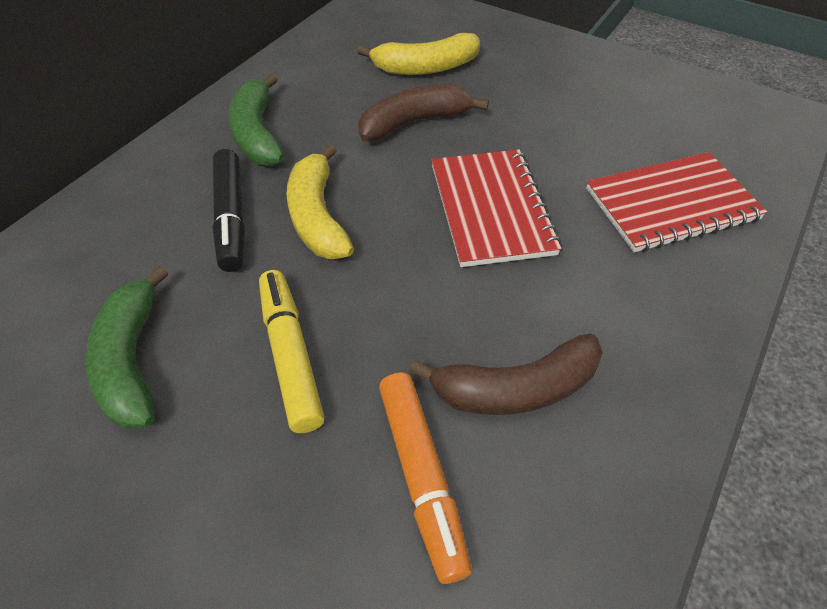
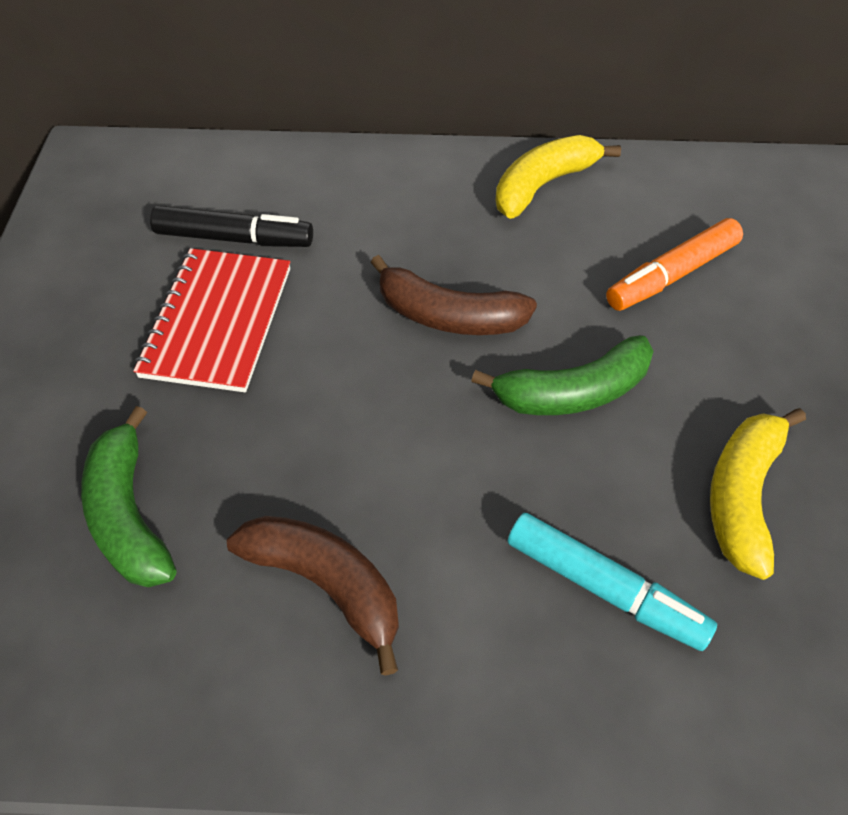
red notebook: 2 -> 1
turquoise marker: 0 -> 1
yellow marker: 1 -> 0

